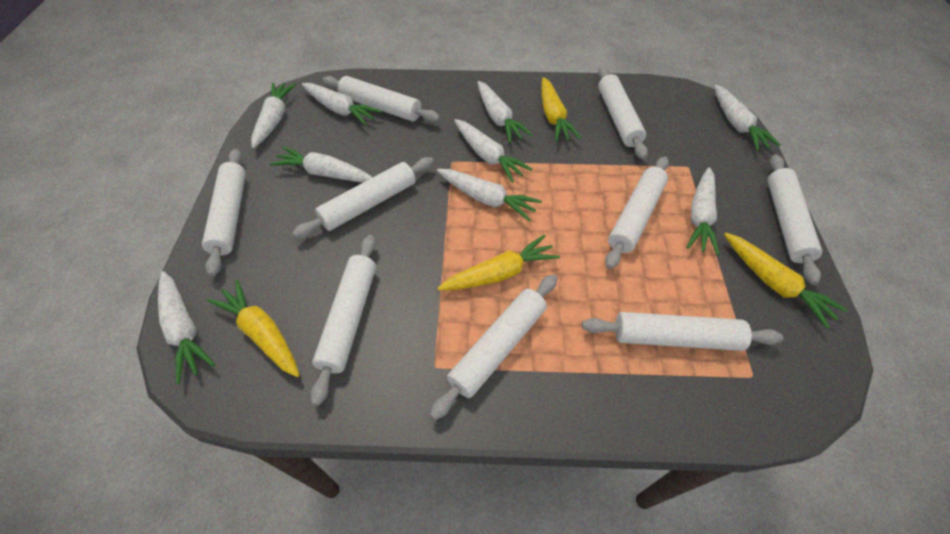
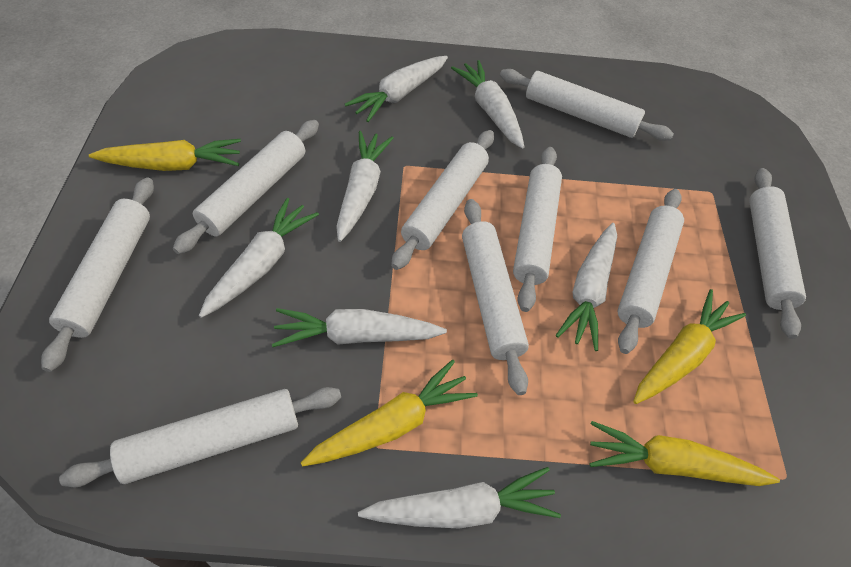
white carrot: 9 -> 7

